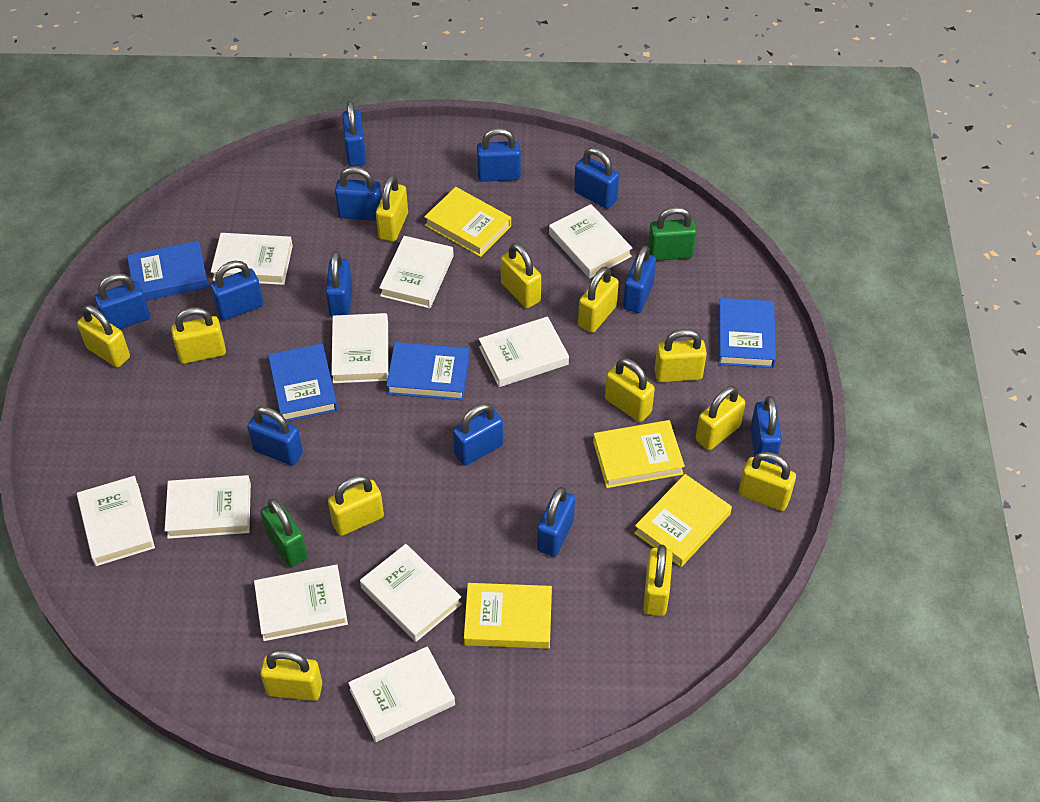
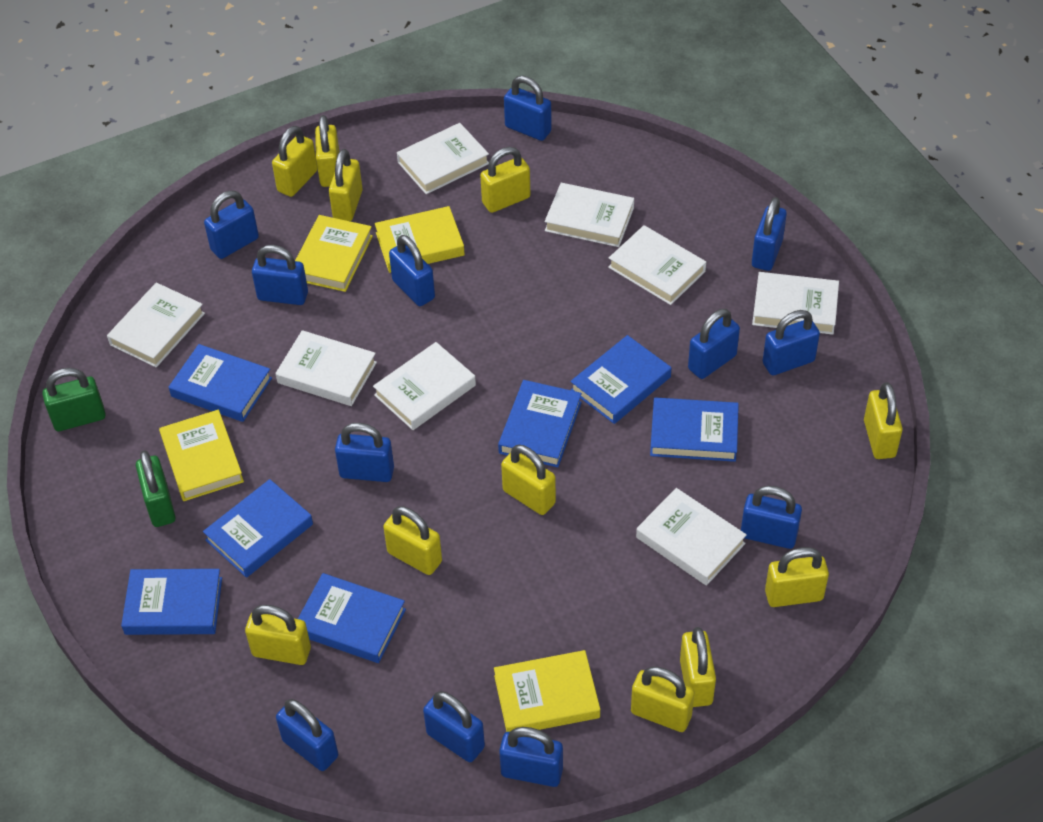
blue book: 4 -> 7
white book: 10 -> 8
yellow padlock: 12 -> 11

